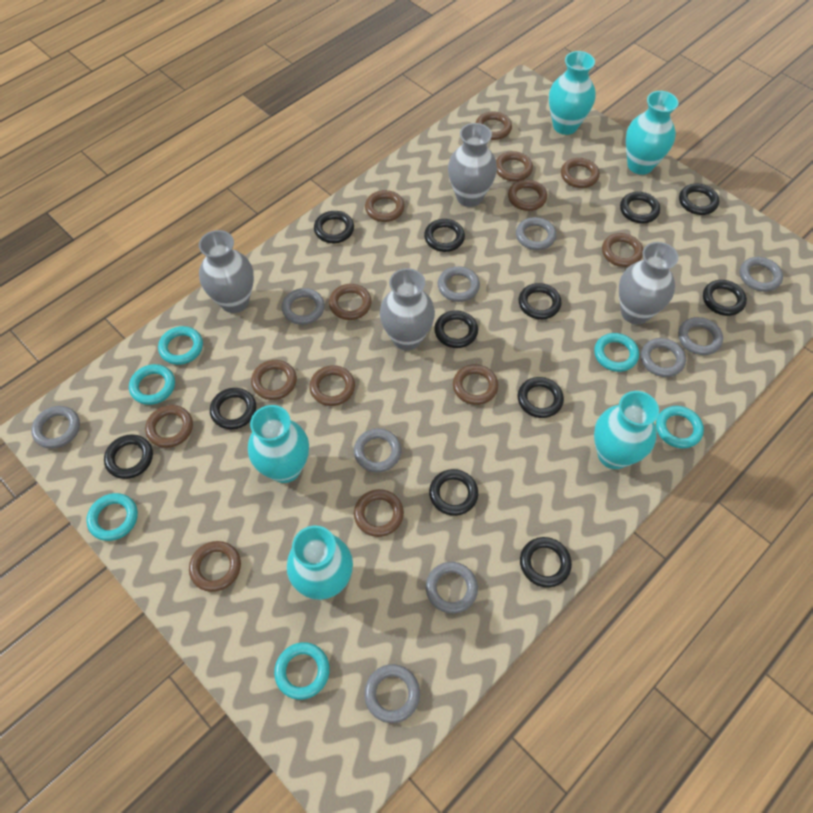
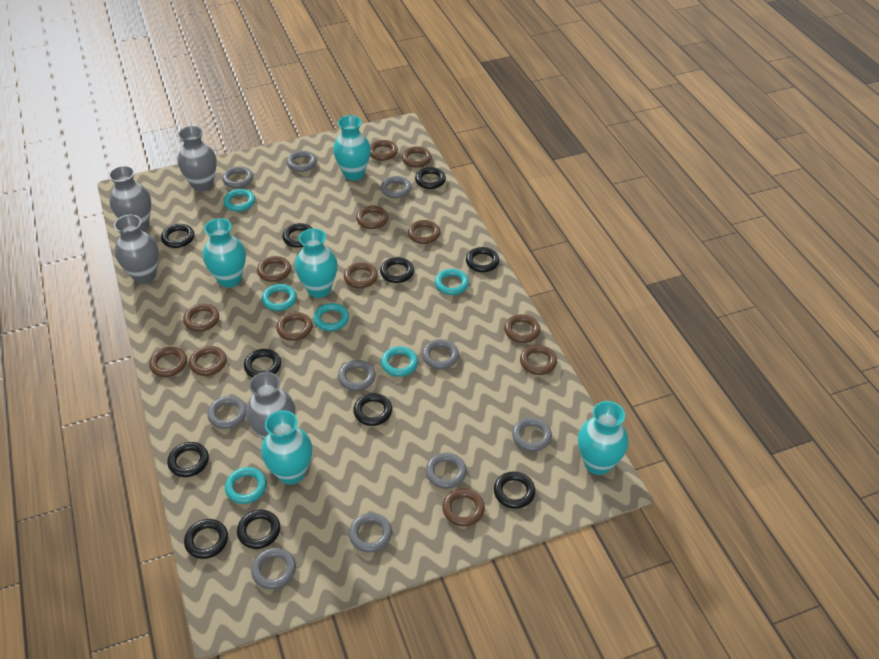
black ring: 12 -> 11

